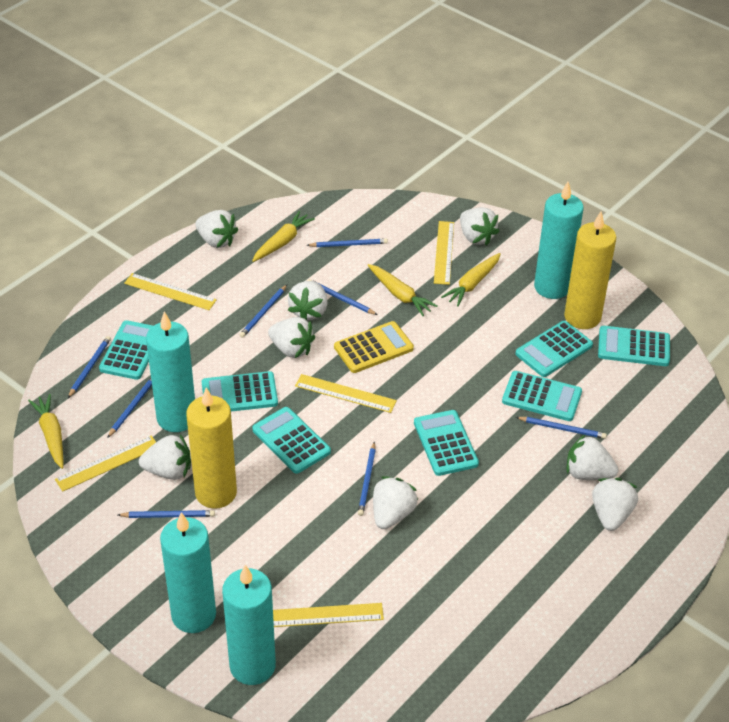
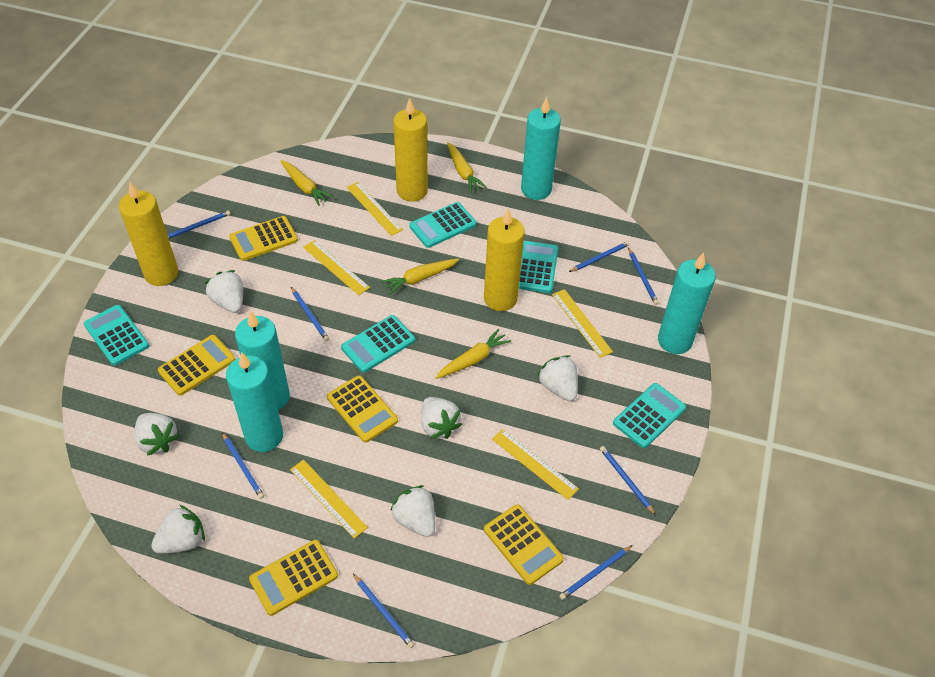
turquoise calculator: 7 -> 5
white strawberry: 8 -> 6
yellow calculator: 1 -> 5
yellow candle: 2 -> 3

